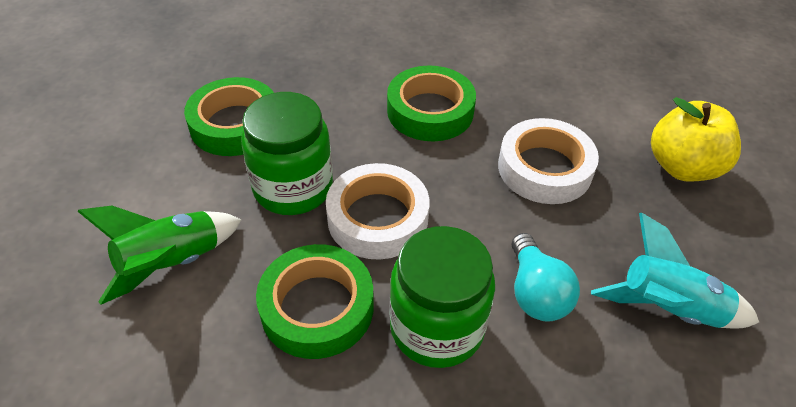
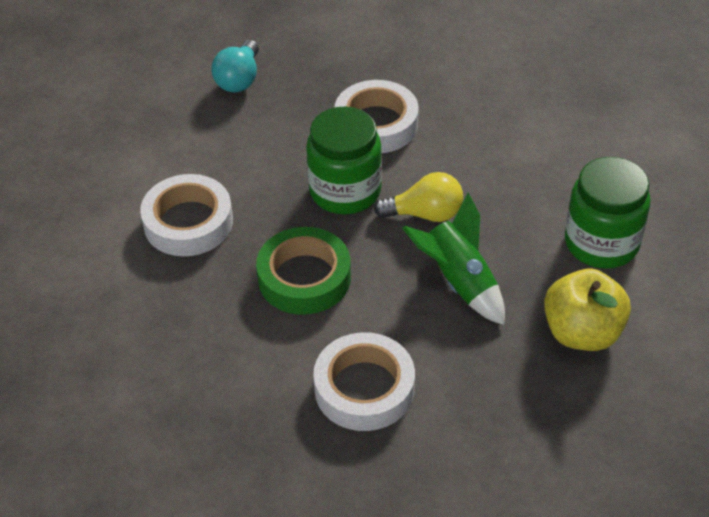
green tape: 3 -> 1
turquoise rocket: 1 -> 0
white tape: 2 -> 3
yellow light bulb: 0 -> 1

